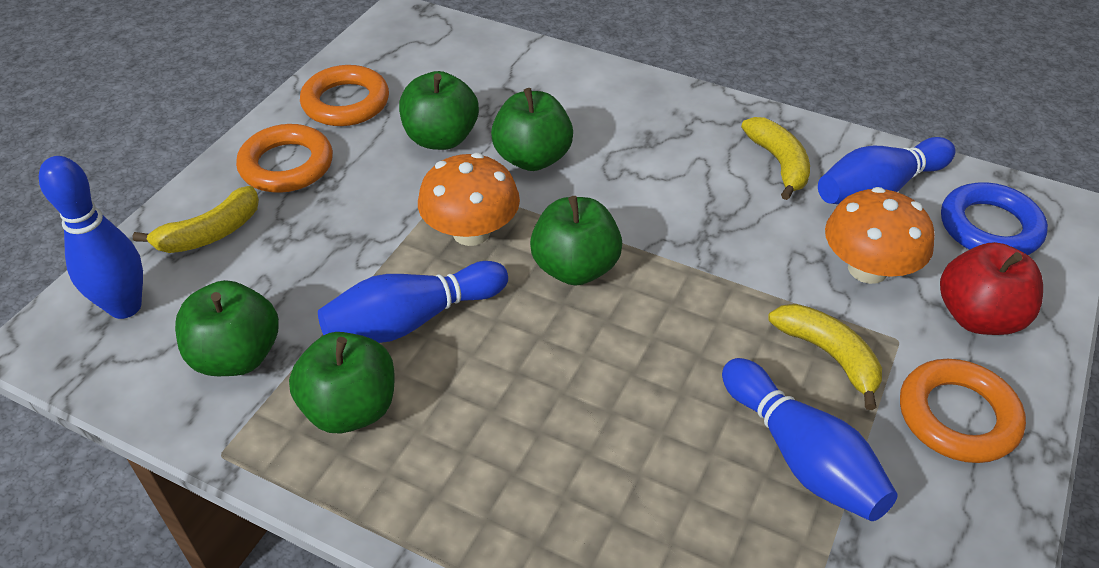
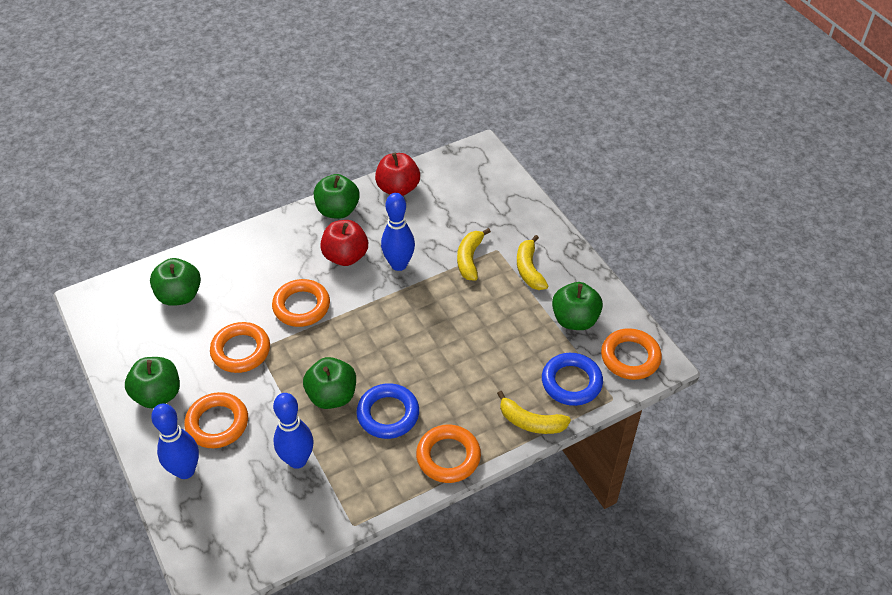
blue bowling pin: 4 -> 3
blue ring: 1 -> 2
orange mushroom: 2 -> 0
orange ring: 3 -> 5
red apple: 1 -> 2

